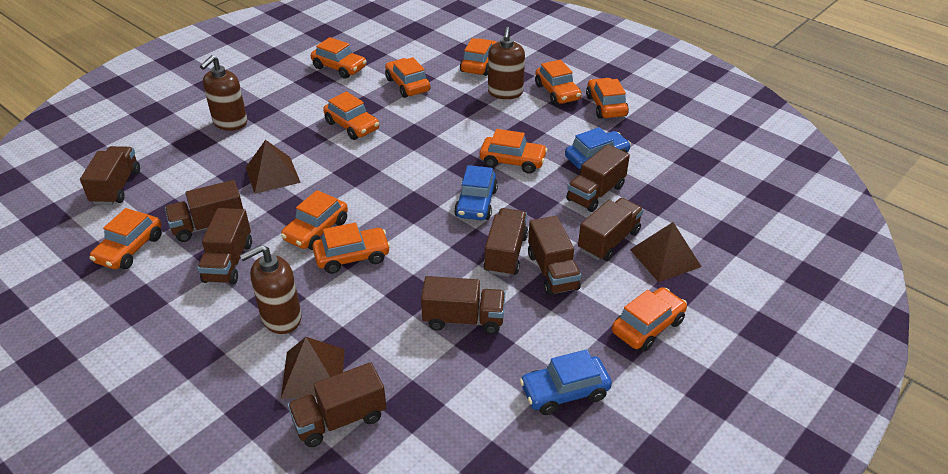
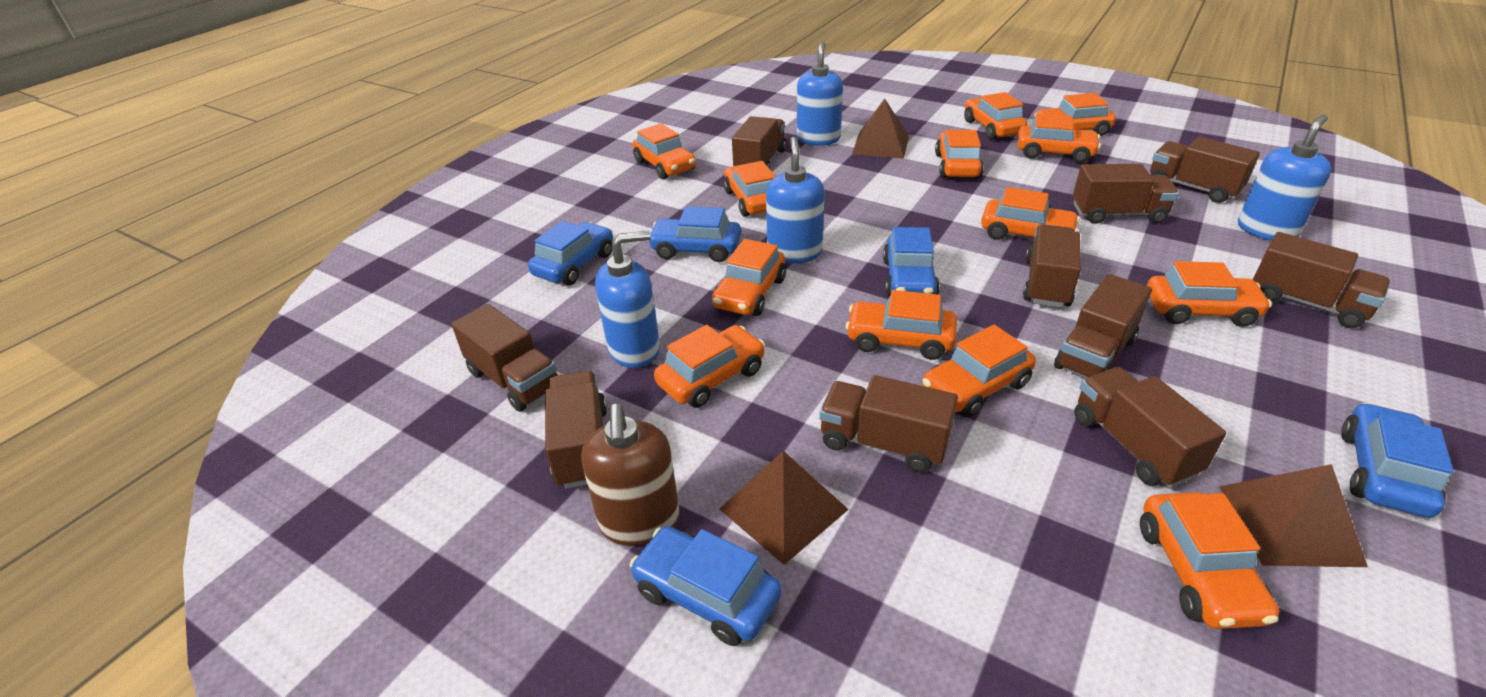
blue car: 3 -> 5
blue soap dispenser: 0 -> 4
brown soap dispenser: 3 -> 1
brown truck: 9 -> 10
orange car: 11 -> 13

